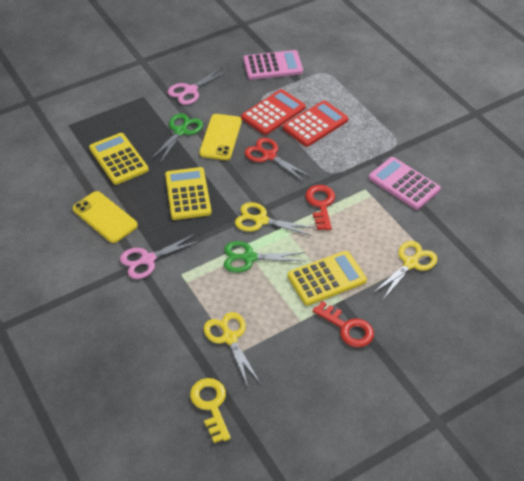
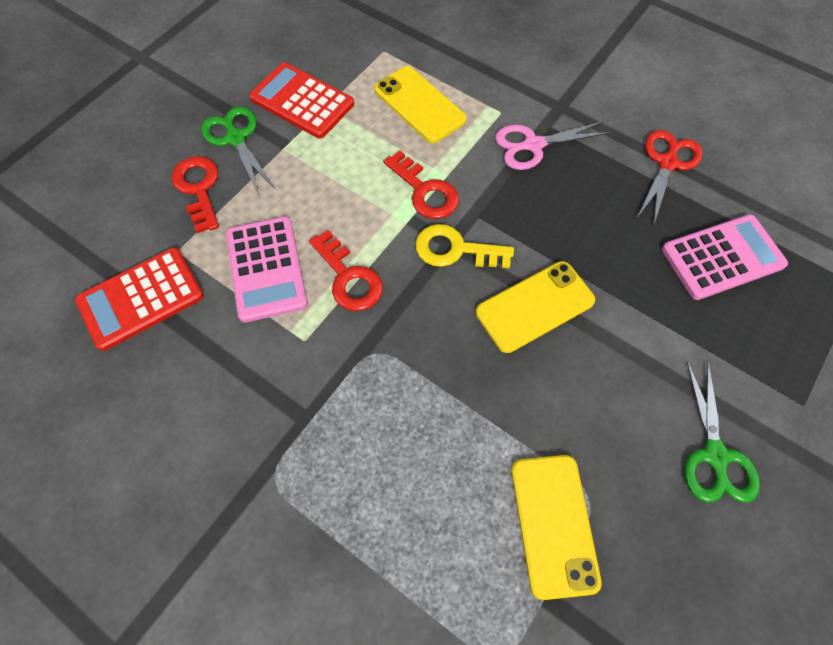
pink scissors: 2 -> 1
red key: 2 -> 3
yellow calculator: 3 -> 0
yellow phone: 2 -> 3
yellow scissors: 3 -> 0

